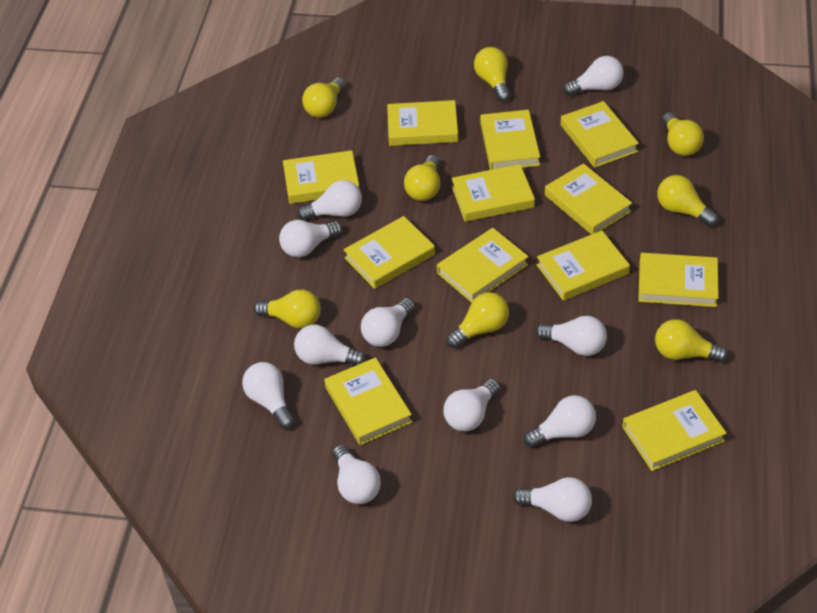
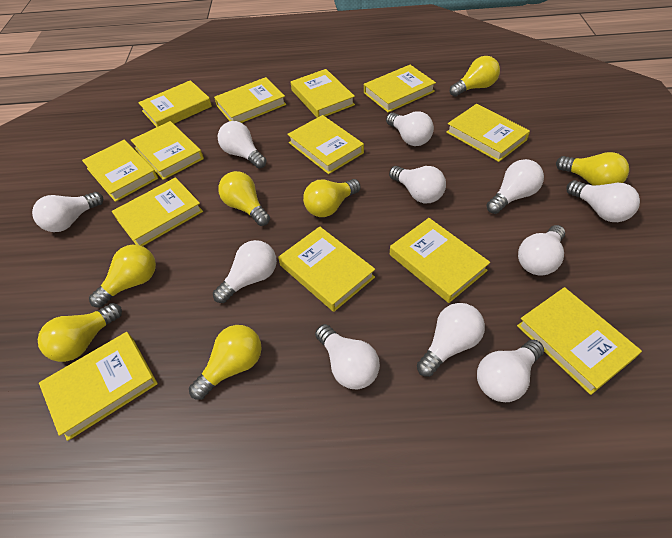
yellow book: 12 -> 13
yellow light bulb: 8 -> 7

